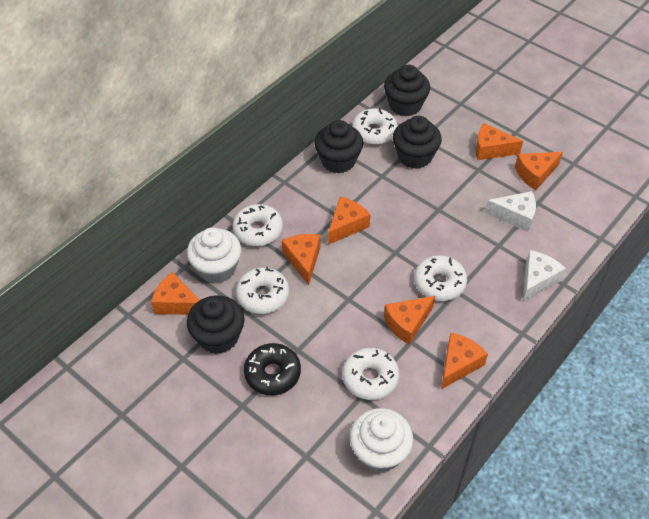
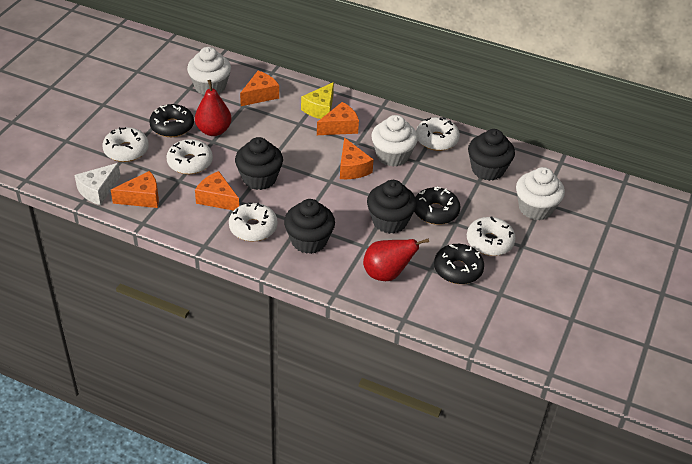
black donut: 1 -> 3
orange cheese: 7 -> 5
red pear: 0 -> 2
white cheese: 2 -> 1
white cupcake: 2 -> 3
yellow cheese: 0 -> 1

